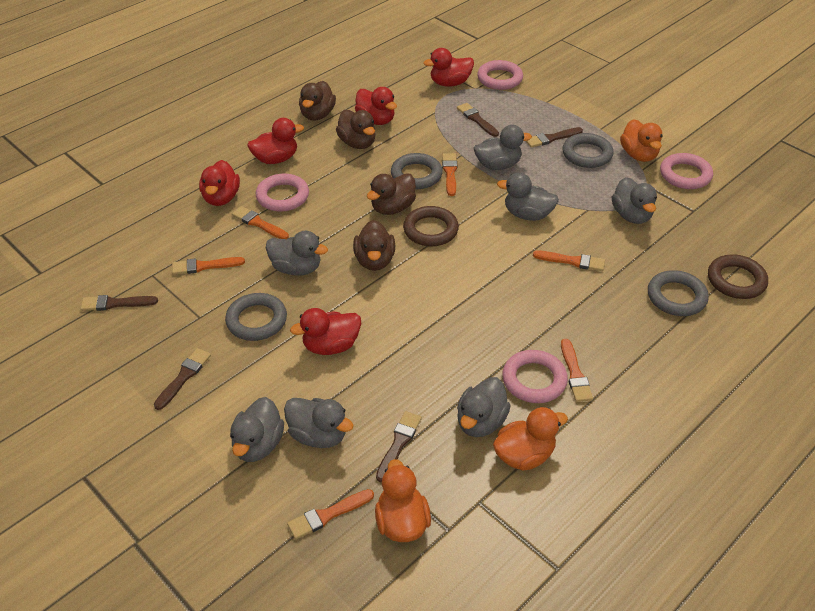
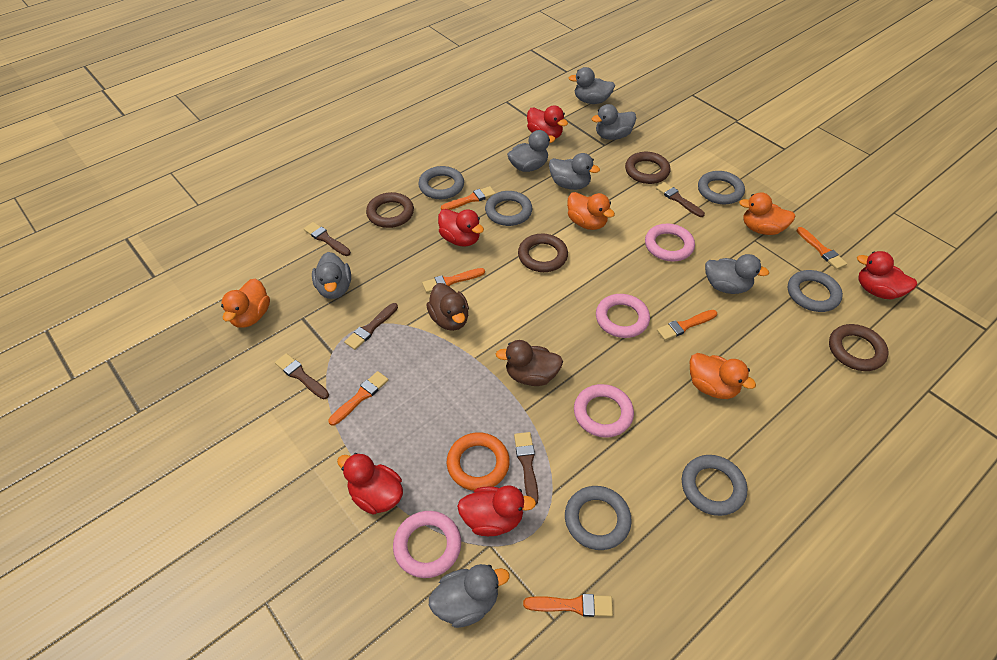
brown duck: 4 -> 2
brown ring: 2 -> 4
grey ring: 4 -> 6
orange duck: 3 -> 4
orange ring: 0 -> 1

